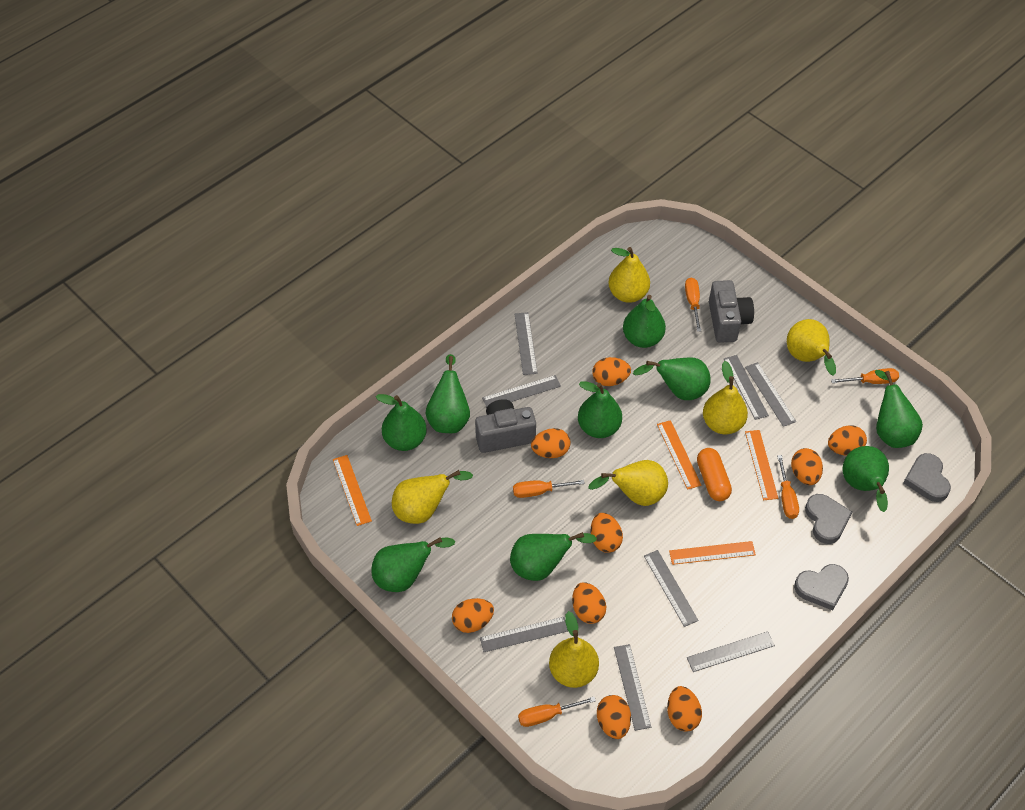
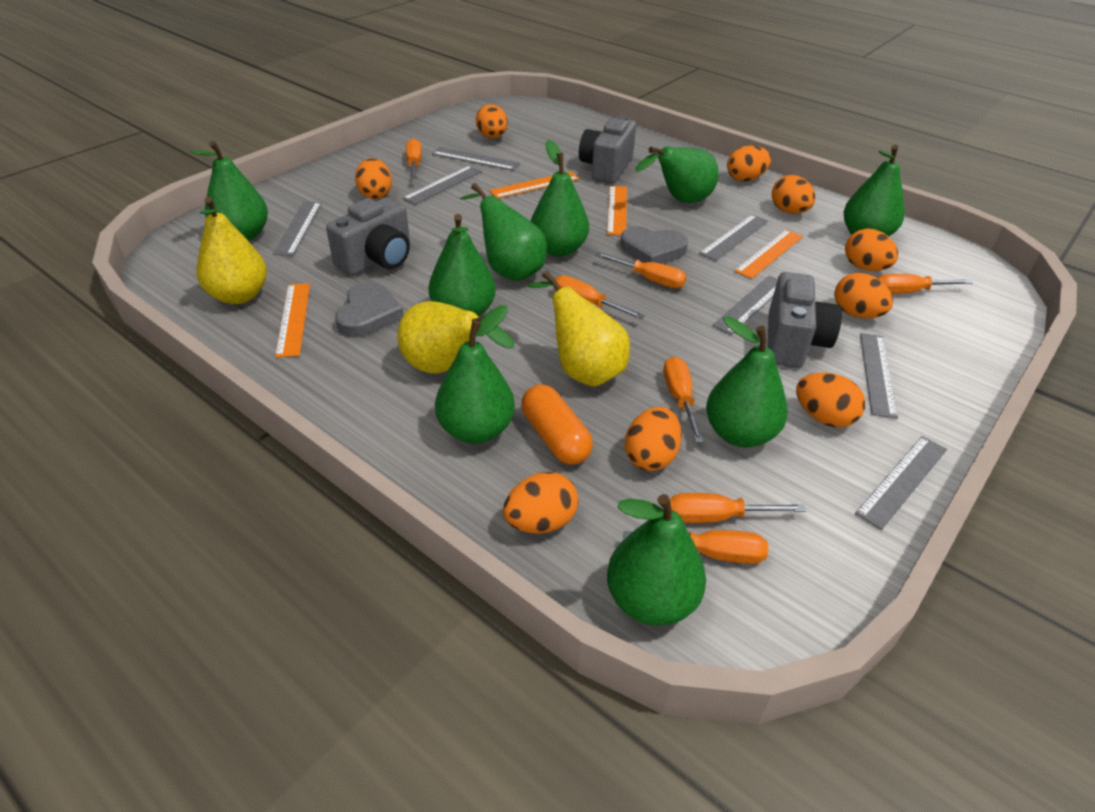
grey camera: 2 -> 3
grey heart: 3 -> 2
grey ruler: 8 -> 7
orange screwdriver: 5 -> 7
yellow pear: 6 -> 3

